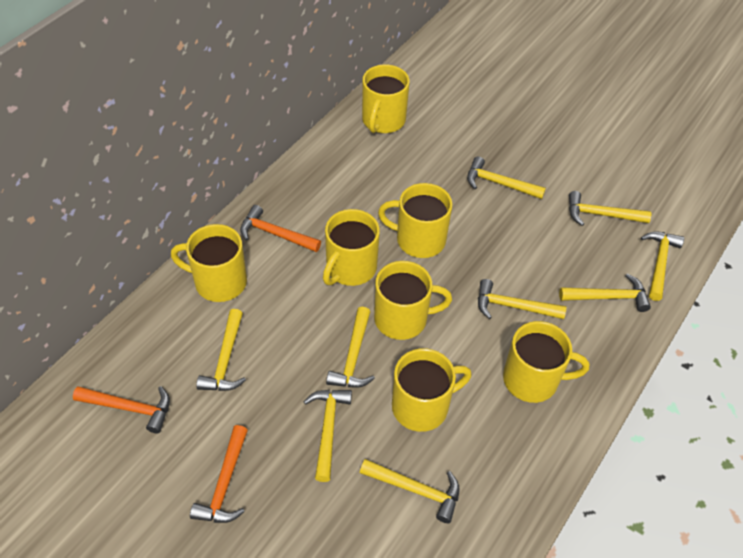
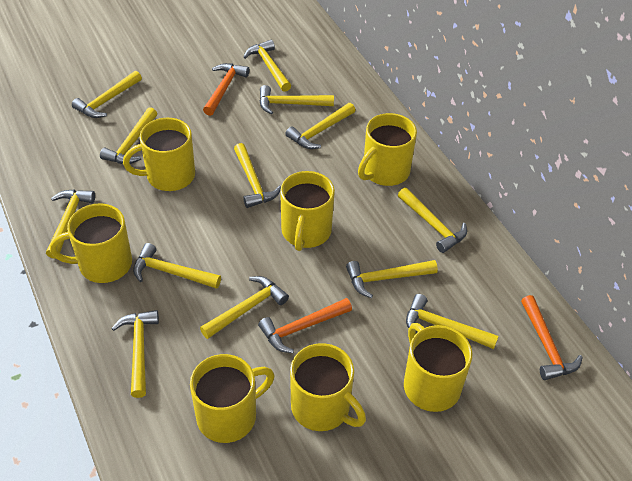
yellow hammer: 9 -> 13

